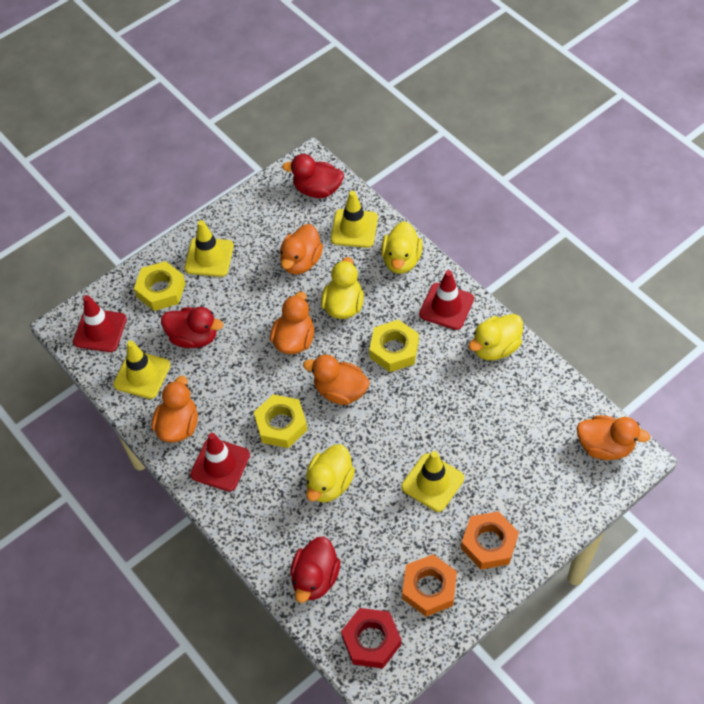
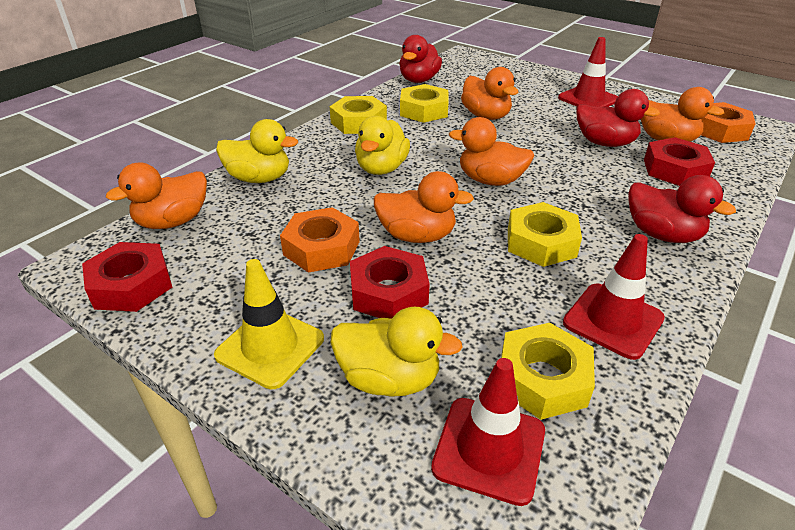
red nut: 1 -> 3
yellow duck: 4 -> 3
yellow nut: 3 -> 4
yellow traffic cone: 4 -> 1

